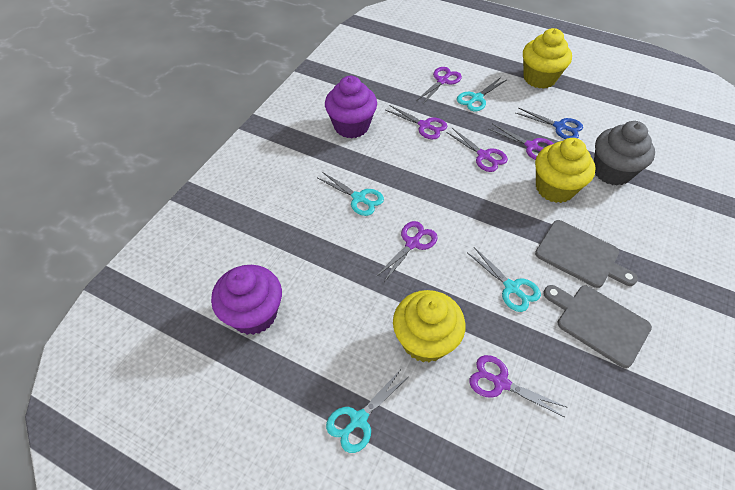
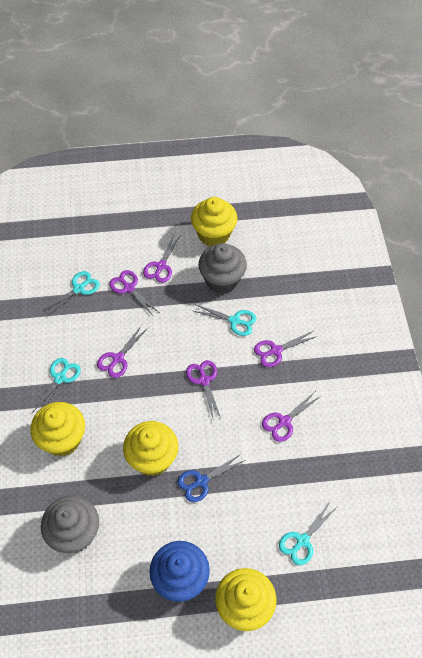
blue cupcake: 0 -> 1
grey cupcake: 1 -> 2
grey cutting board: 2 -> 0
purple cupcake: 2 -> 0
yellow cupcake: 3 -> 4

